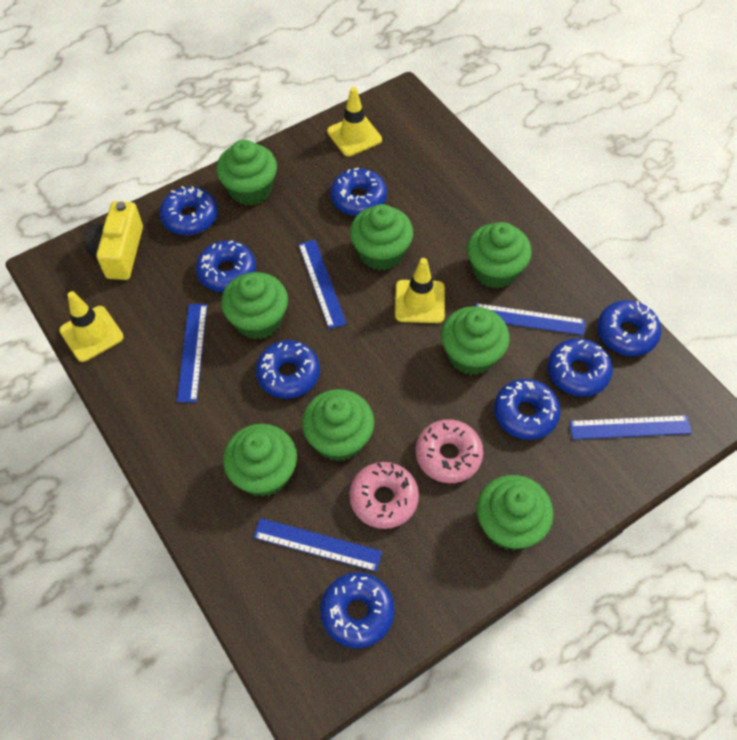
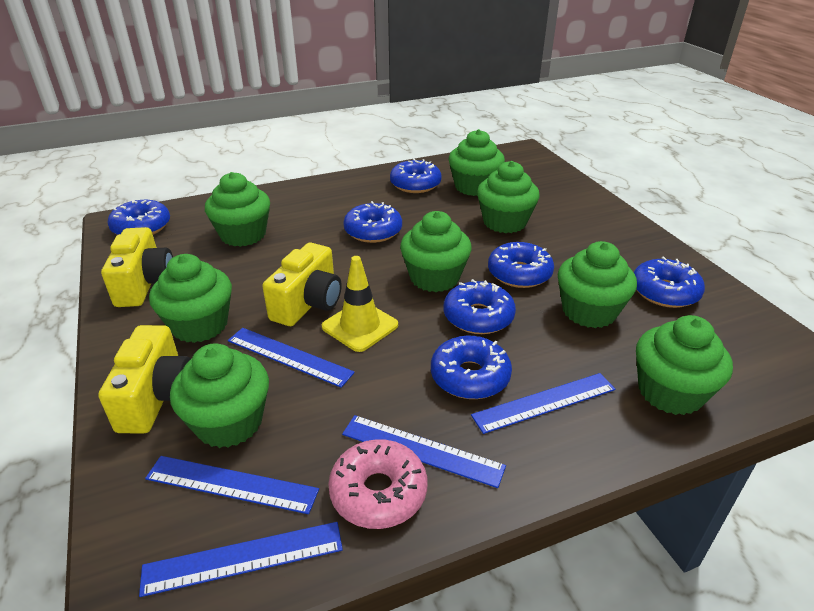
blue donut: 8 -> 7
pink donut: 2 -> 1
yellow camera: 1 -> 3
yellow traffic cone: 3 -> 1

